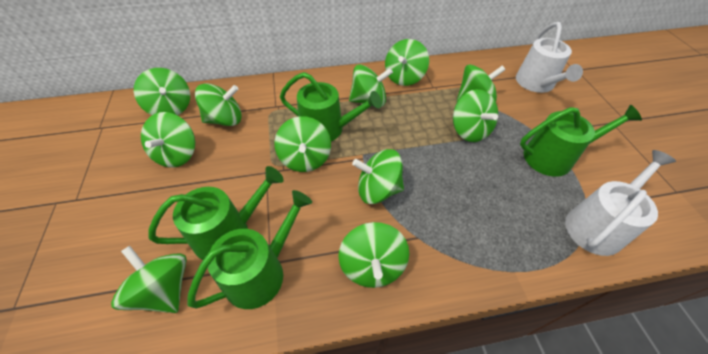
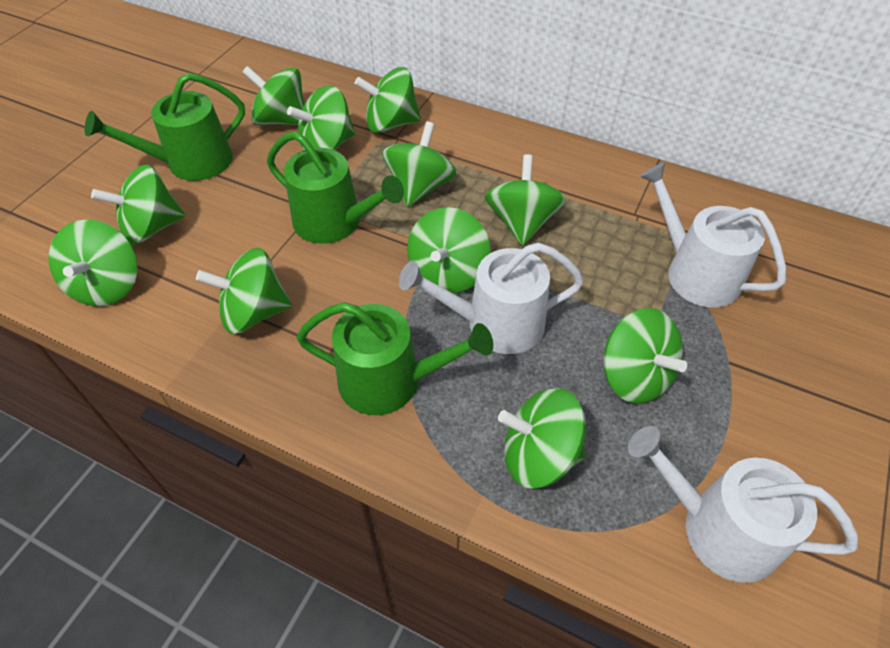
green watering can: 4 -> 3
white watering can: 2 -> 3

